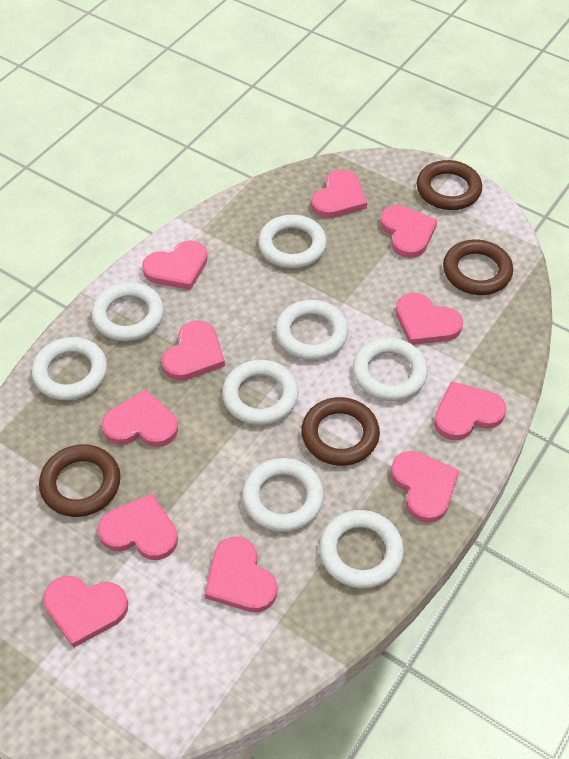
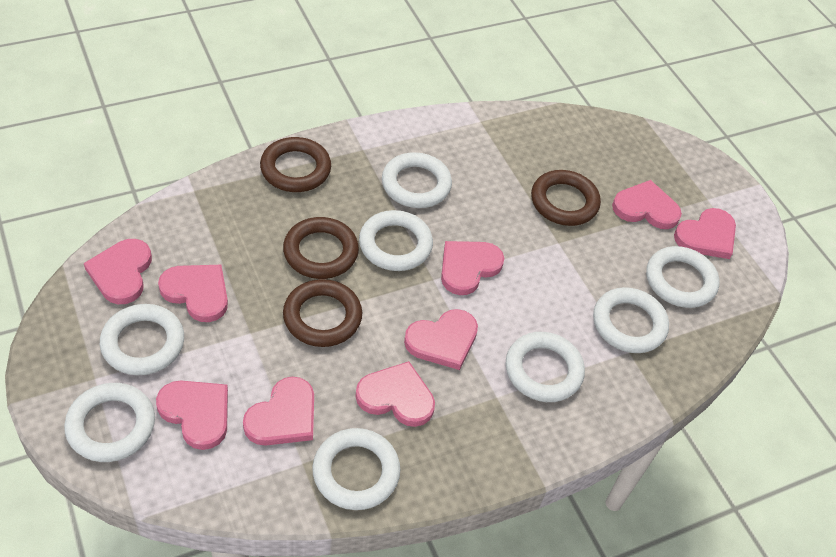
pink heart: 11 -> 9

